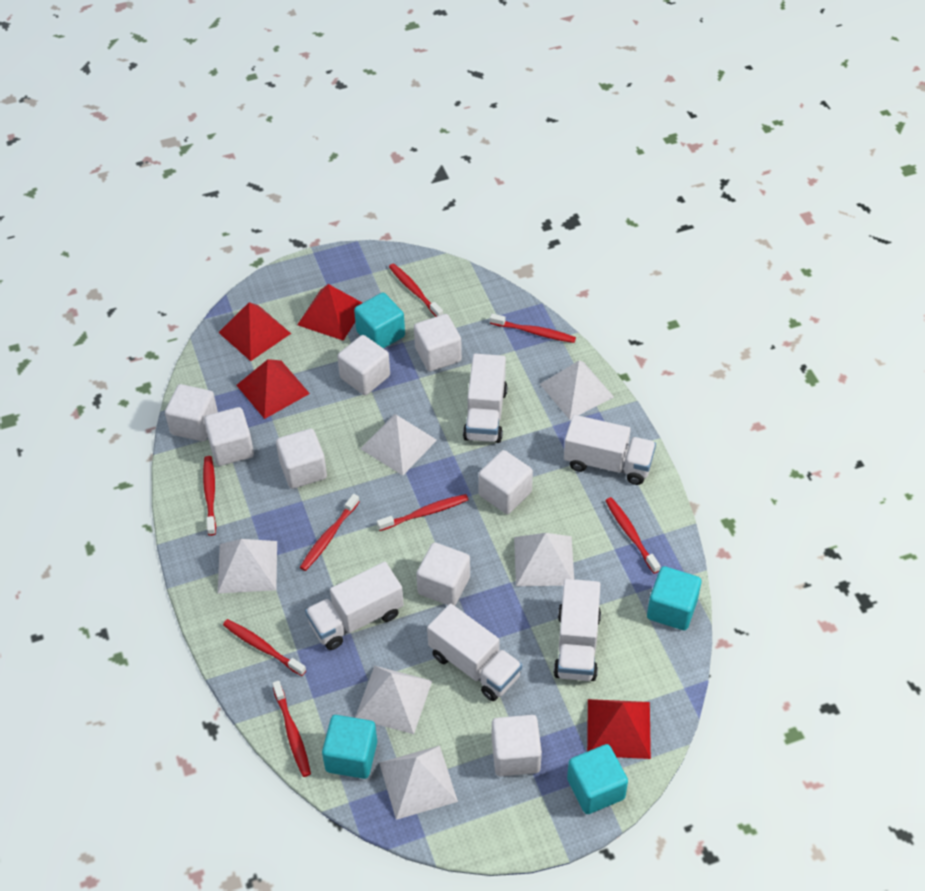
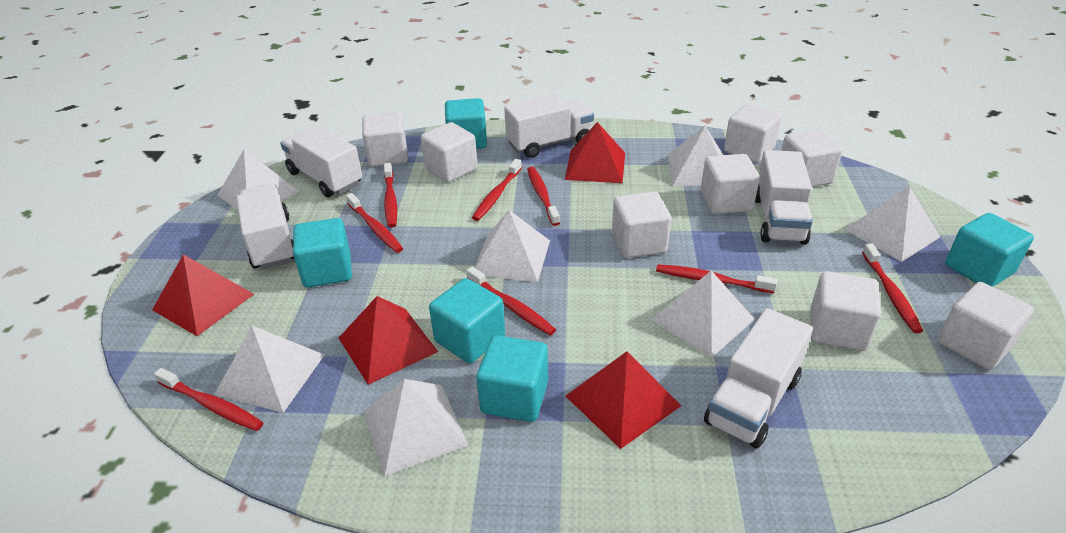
turquoise cube: 4 -> 5
white pyramid: 6 -> 7

